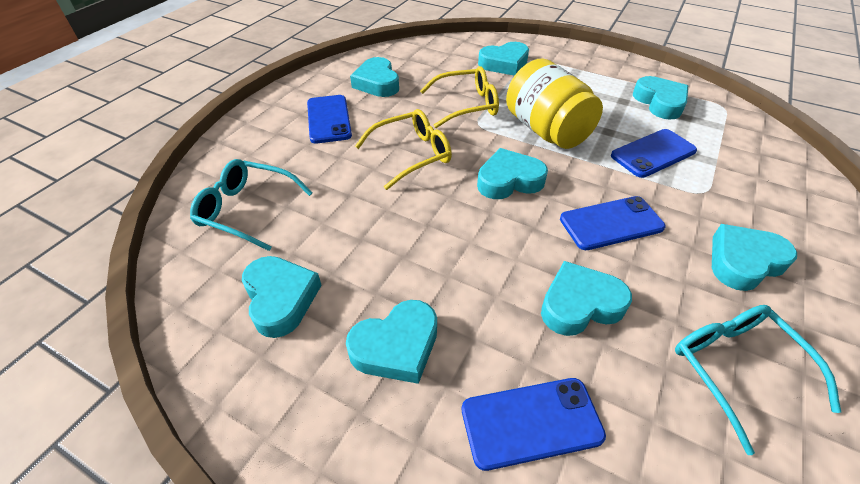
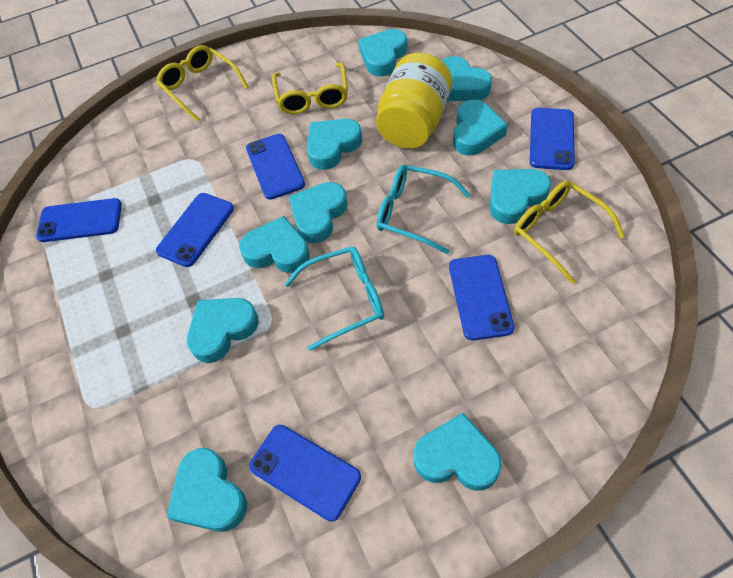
blue phone: 4 -> 6
turquoise heart: 8 -> 10
yellow glasses: 2 -> 3

